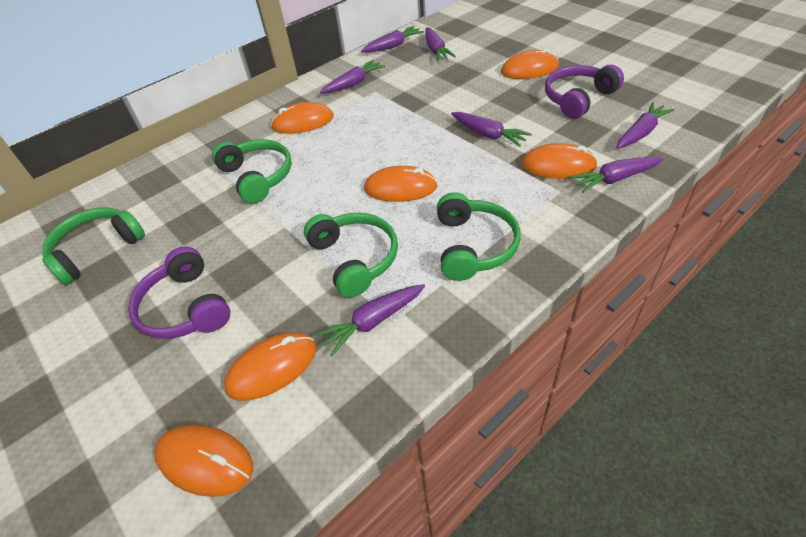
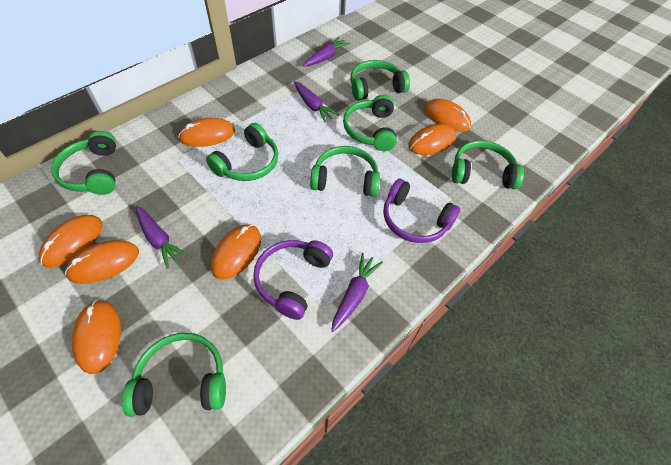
green headphones: 4 -> 7
orange mouse: 6 -> 7
purple carrot: 7 -> 4

